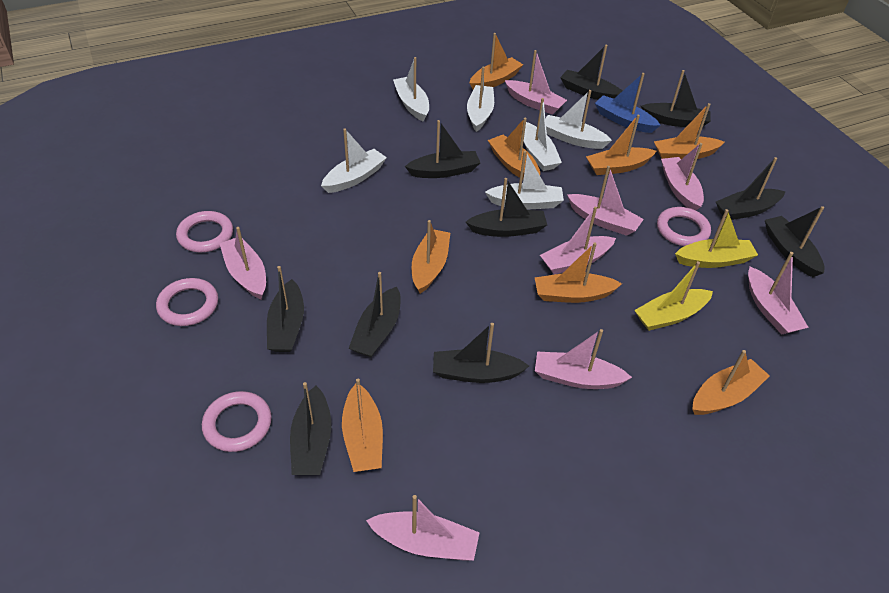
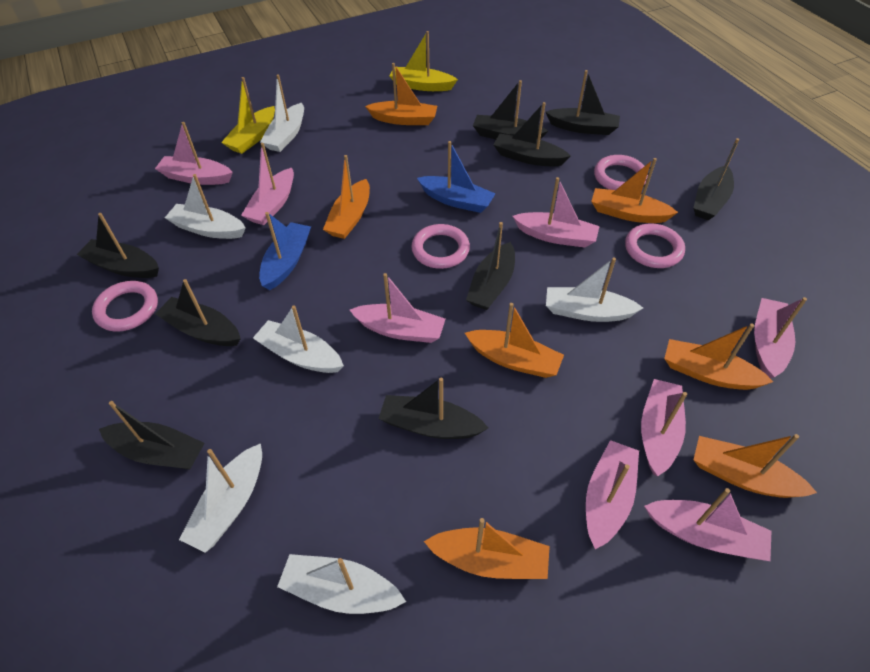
black boat: 10 -> 9
blue boat: 1 -> 2
orange boat: 8 -> 7

